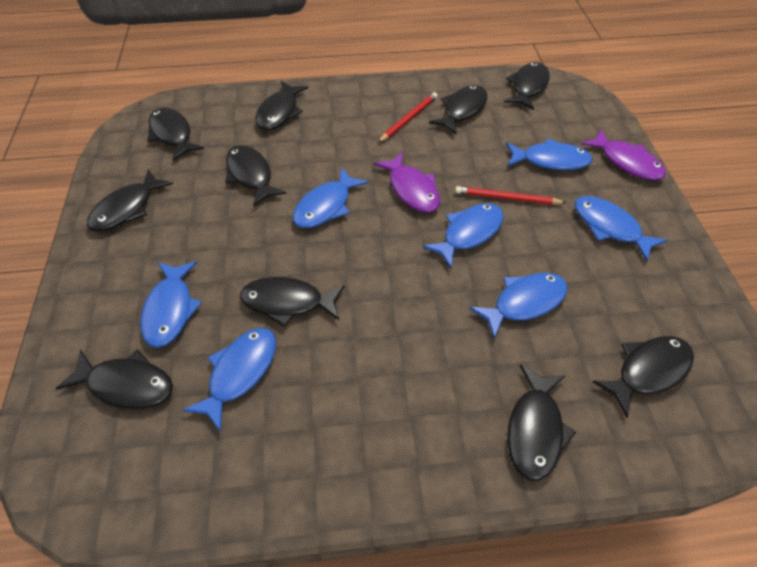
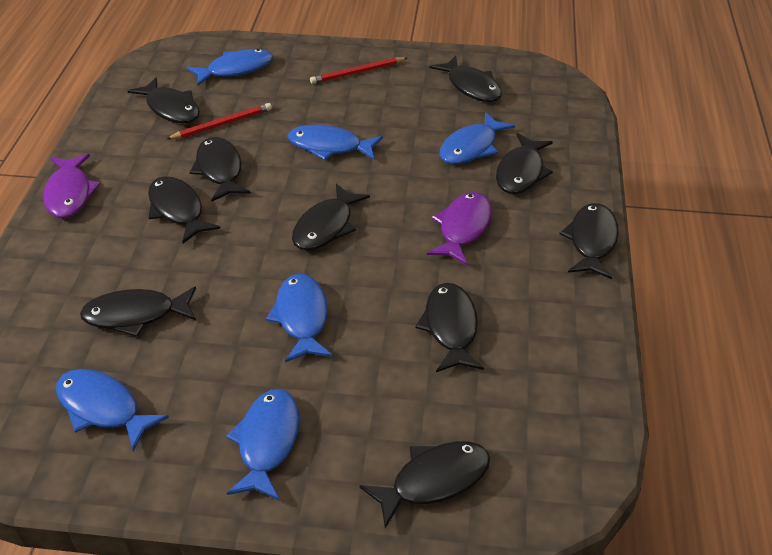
blue fish: 7 -> 6

